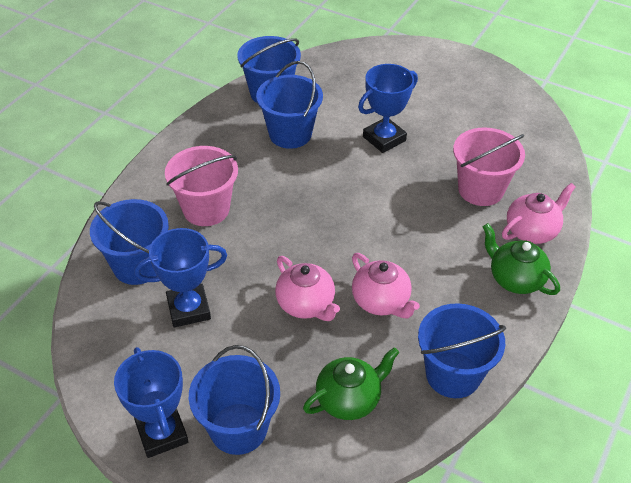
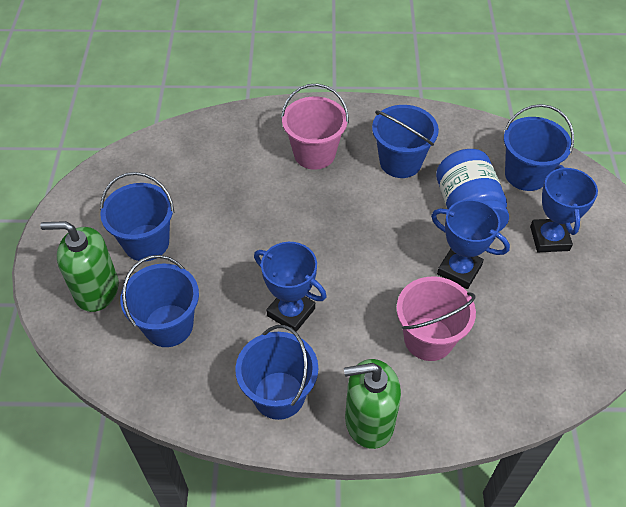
blue jar: 0 -> 1
green soap dispenser: 0 -> 2
green teapot: 2 -> 0
pink teapot: 3 -> 0

